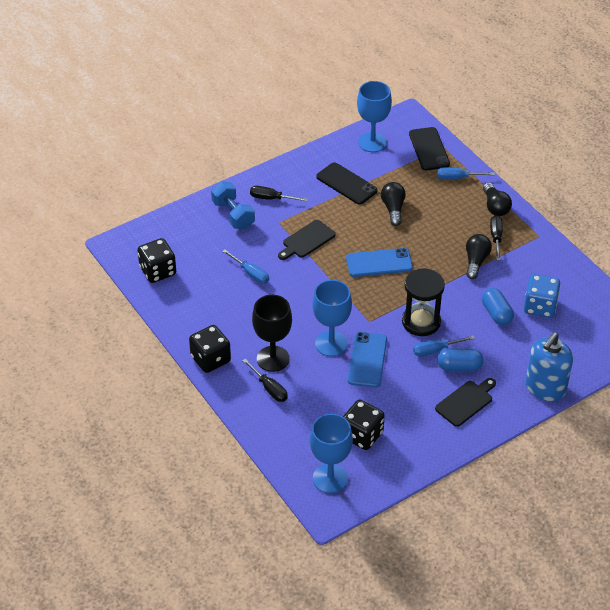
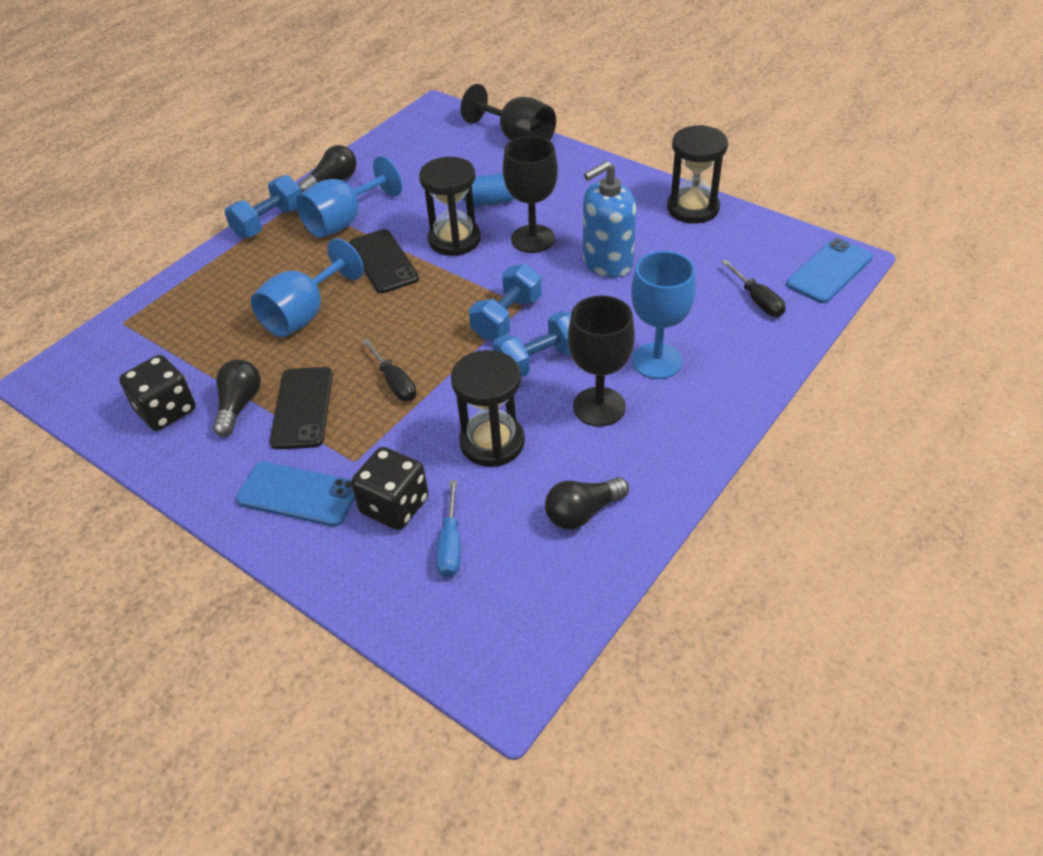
black cutting board: 2 -> 0
black dice: 3 -> 2
black goblet: 1 -> 3
black hourglass: 1 -> 3
black screwdriver: 3 -> 2
blue capsule: 2 -> 1
blue dice: 1 -> 0
blue dumbbell: 1 -> 3
blue screwdriver: 3 -> 1

